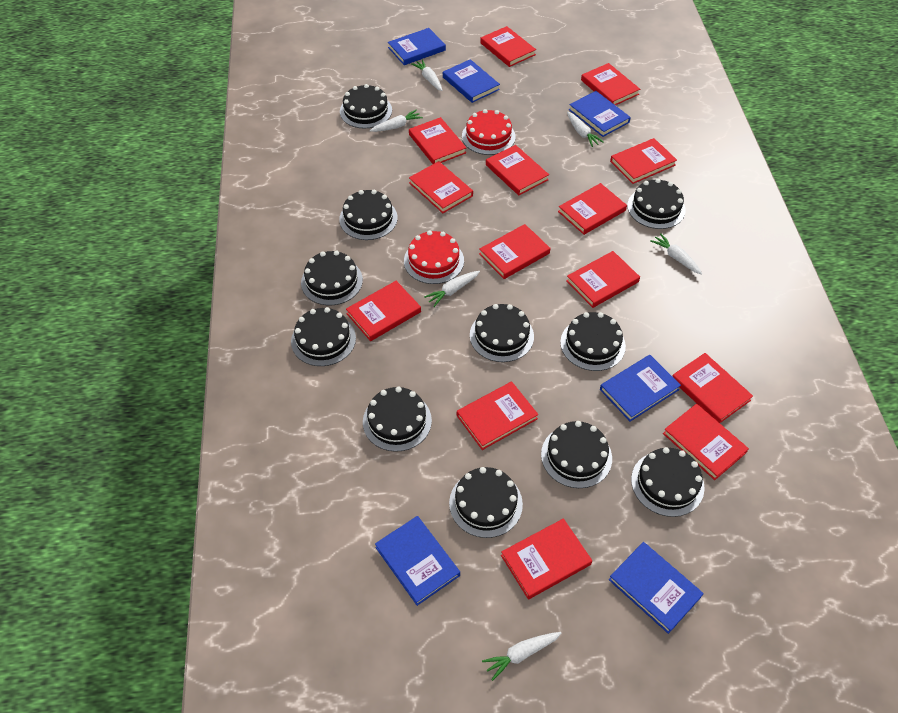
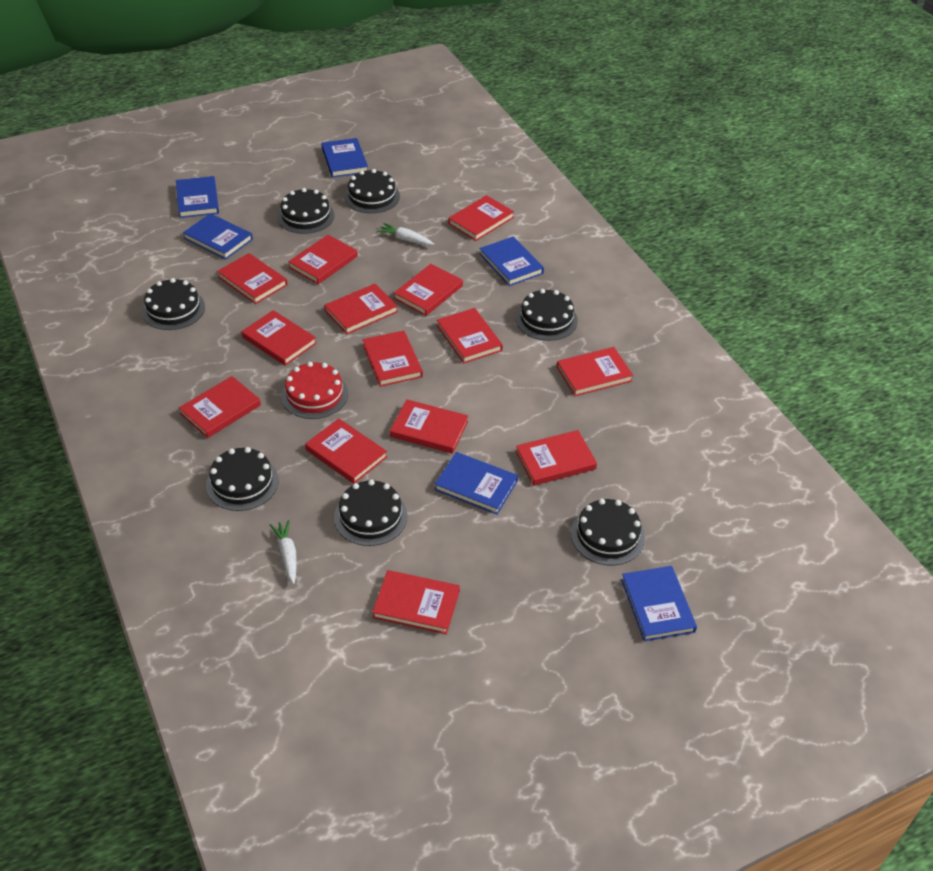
black cake: 11 -> 7
red cake: 2 -> 1
white carrot: 6 -> 2

